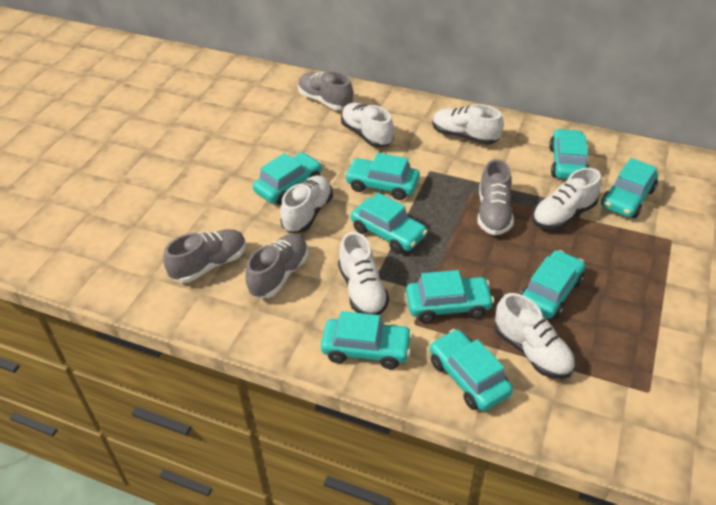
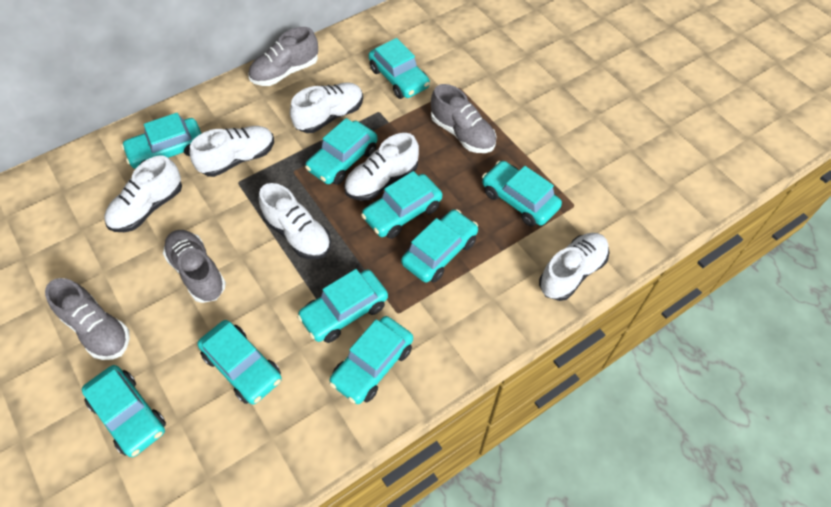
turquoise car: 9 -> 10

